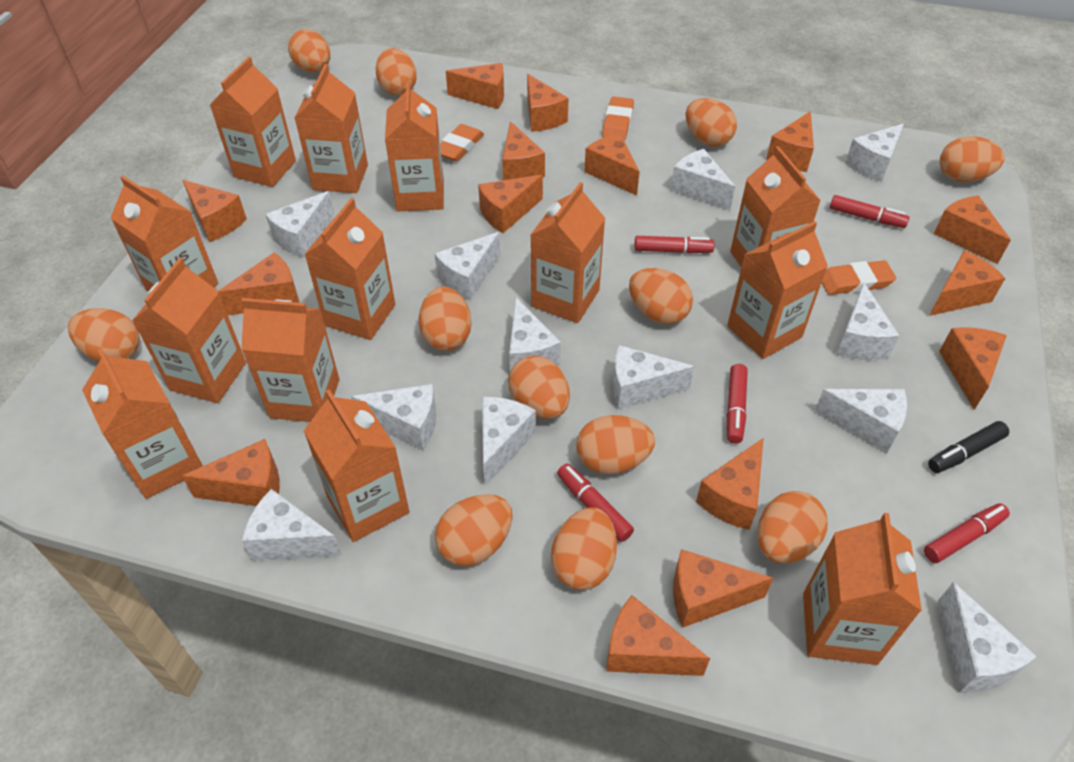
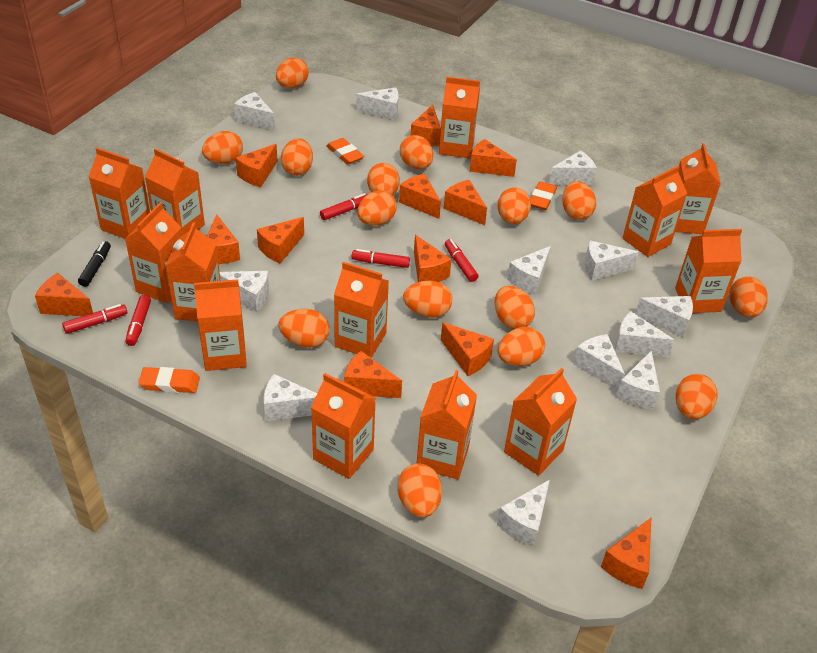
orange cheese: 15 -> 12
orange egg: 12 -> 15

